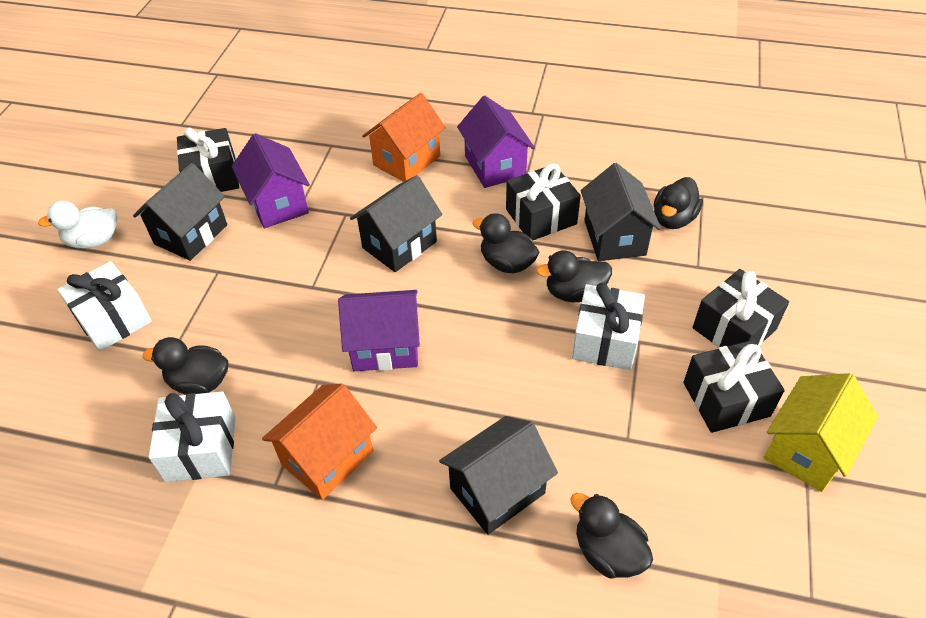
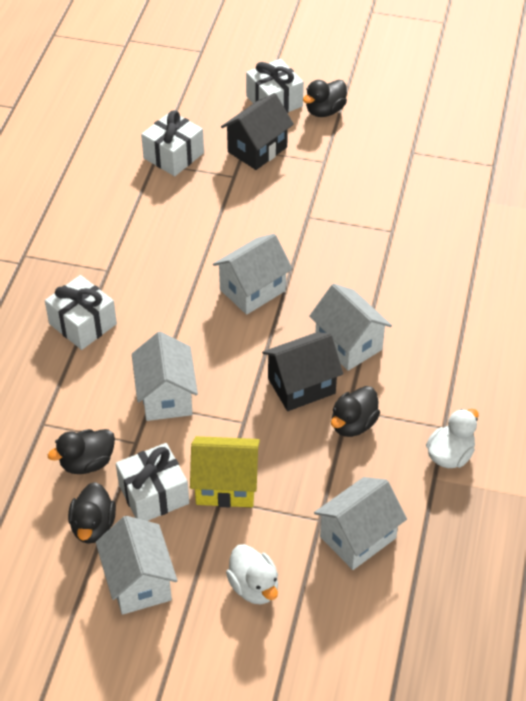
black duck: 5 -> 4
black gift: 4 -> 0
black house: 4 -> 2
orange house: 2 -> 0
purple house: 3 -> 0
white duck: 1 -> 2
white gift: 3 -> 4
white house: 0 -> 5

